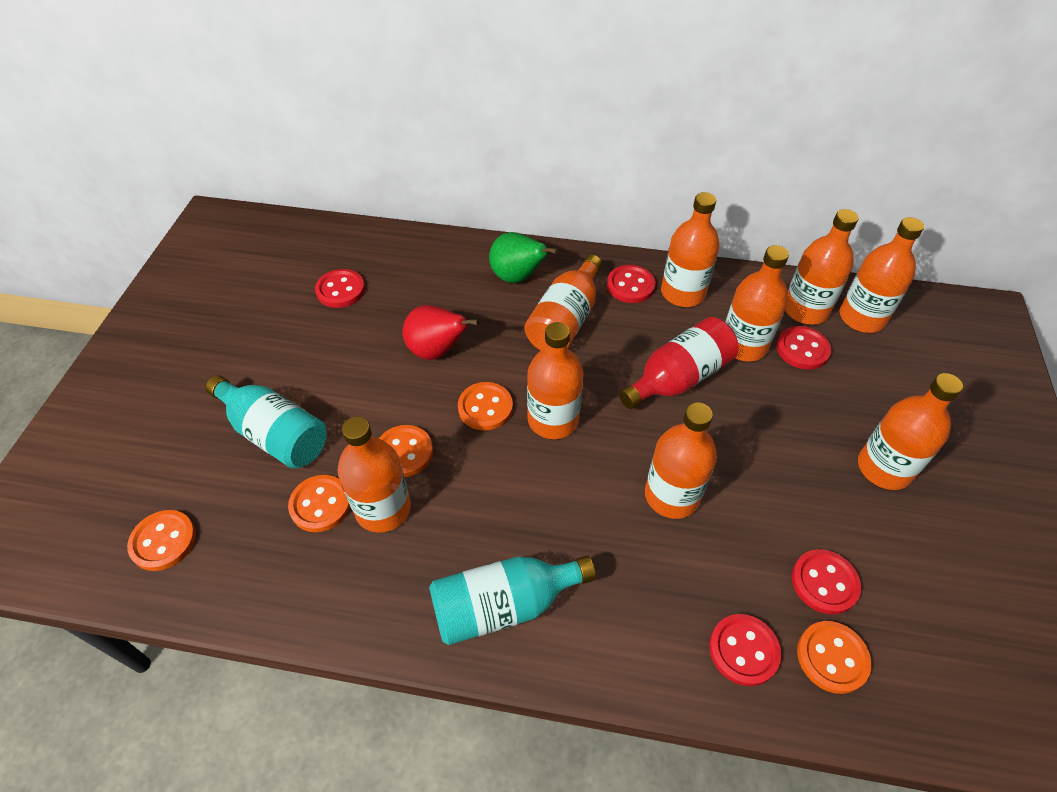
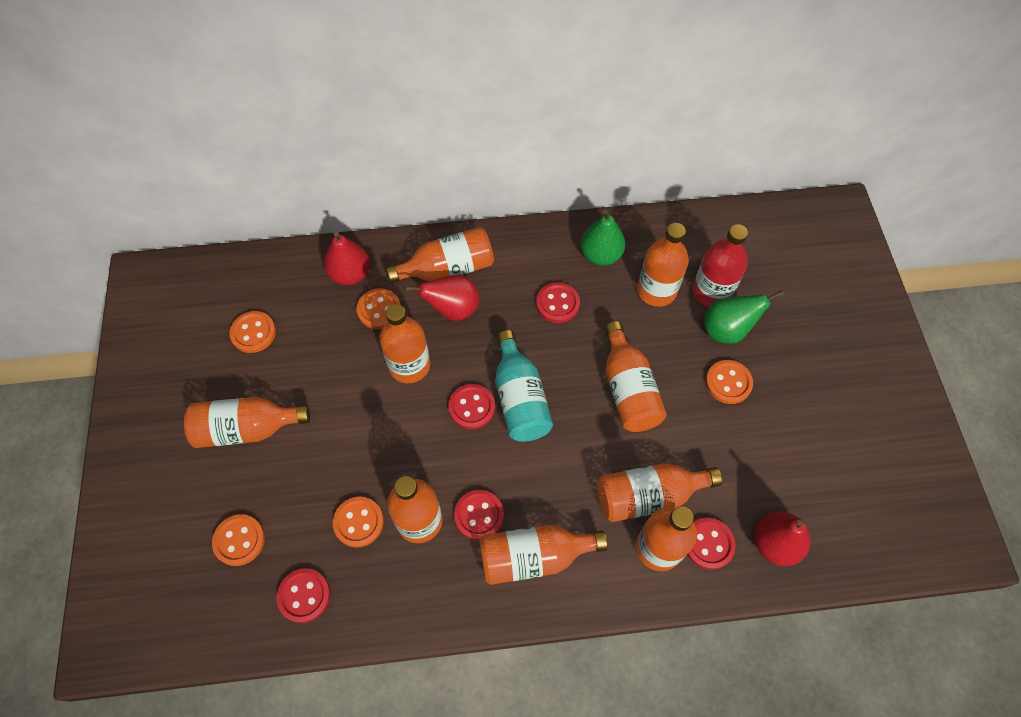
green pear: 1 -> 2
red pear: 1 -> 3
turquoise bottle: 2 -> 1

